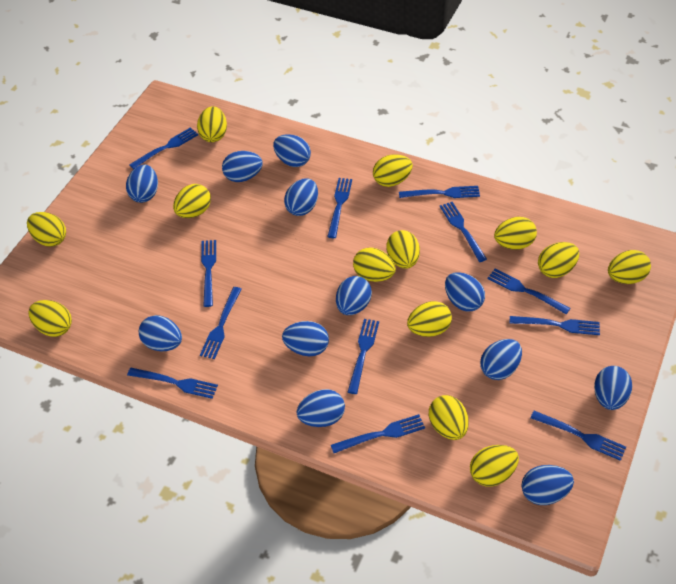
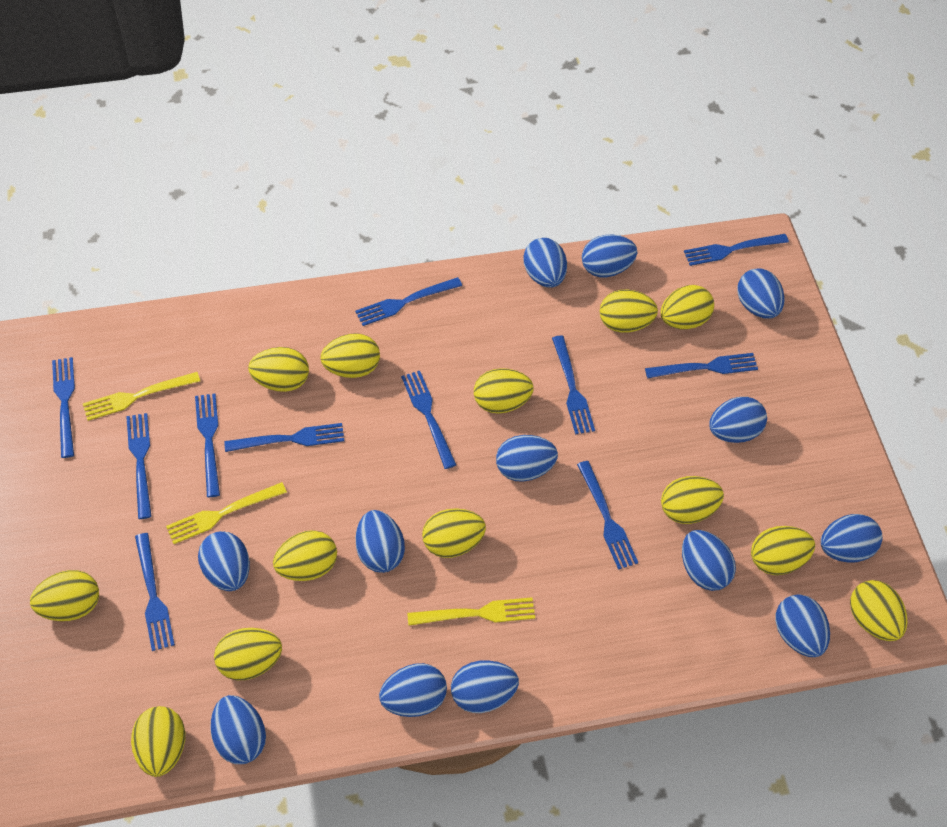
blue egg: 12 -> 13
blue fork: 12 -> 11
yellow fork: 0 -> 3

